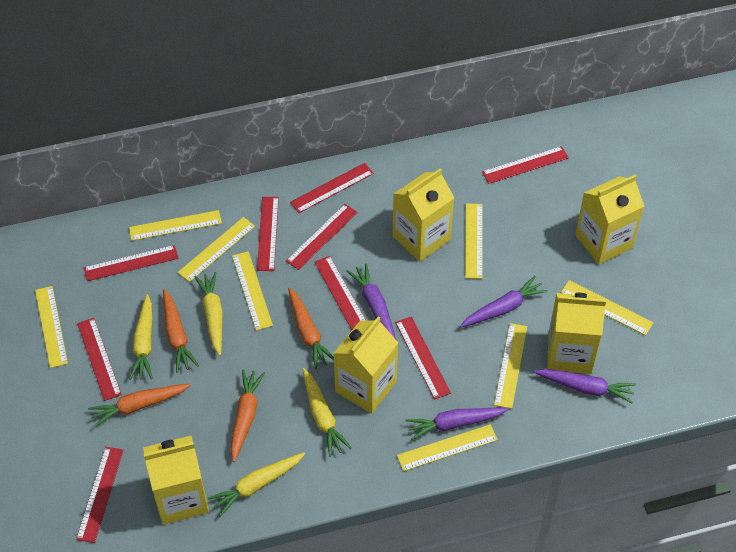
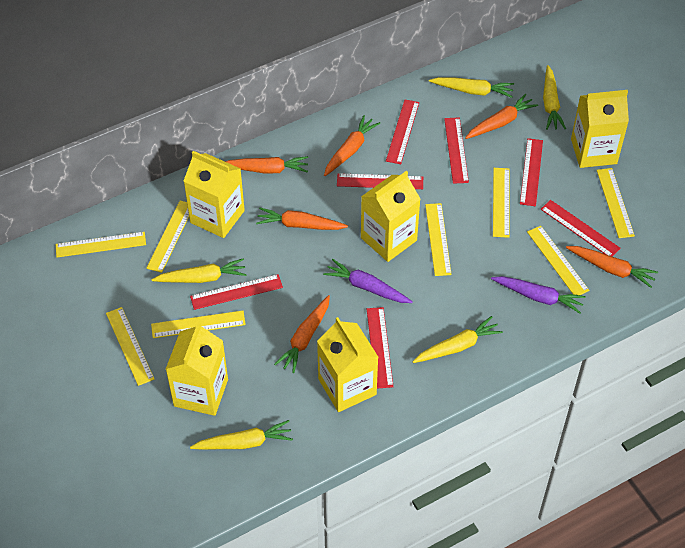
orange carrot: 4 -> 6
purple carrot: 4 -> 2
red ruler: 9 -> 7
yellow carrot: 4 -> 5

